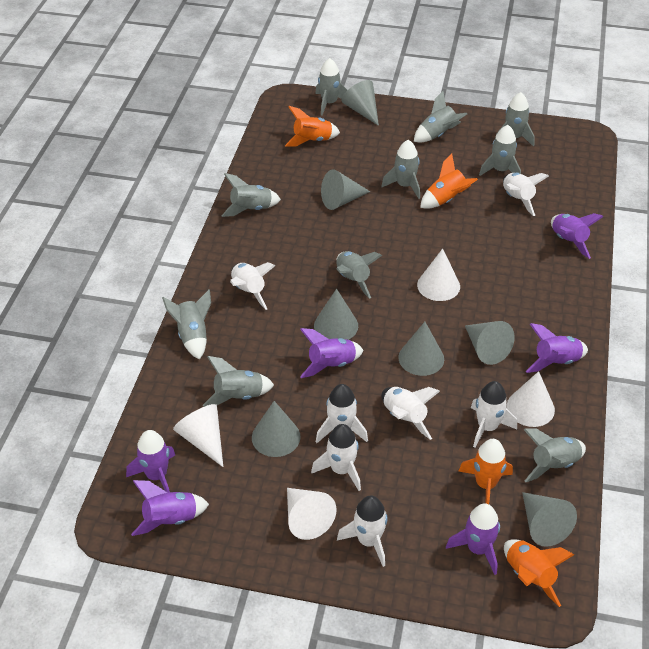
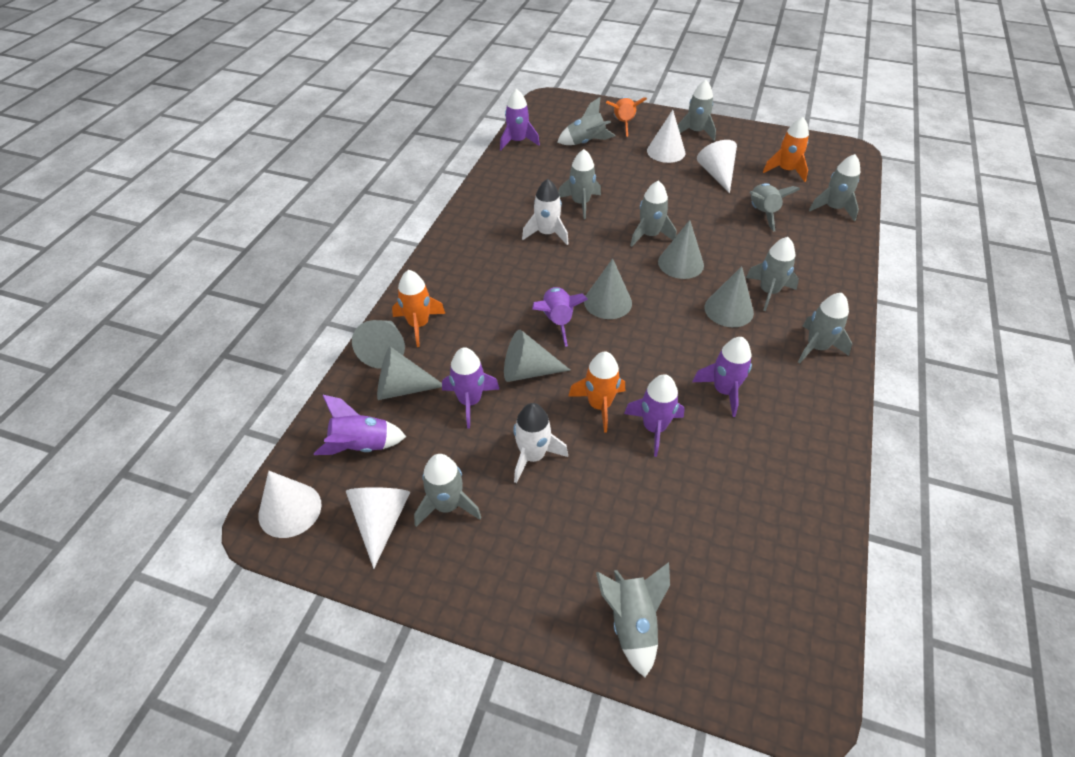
grey cone: 7 -> 6
white rocket: 7 -> 2

